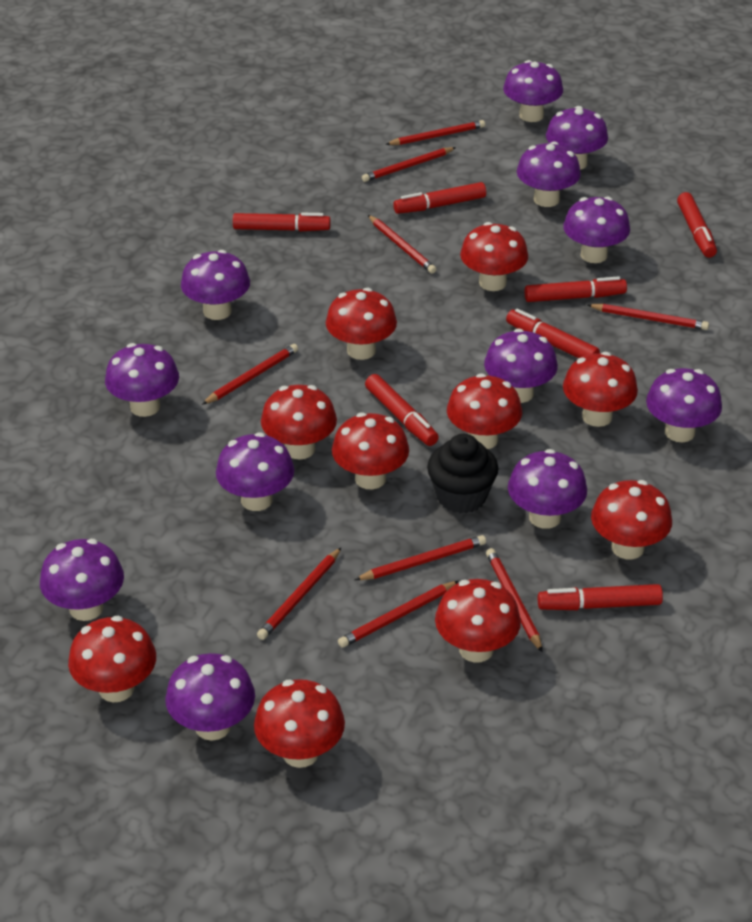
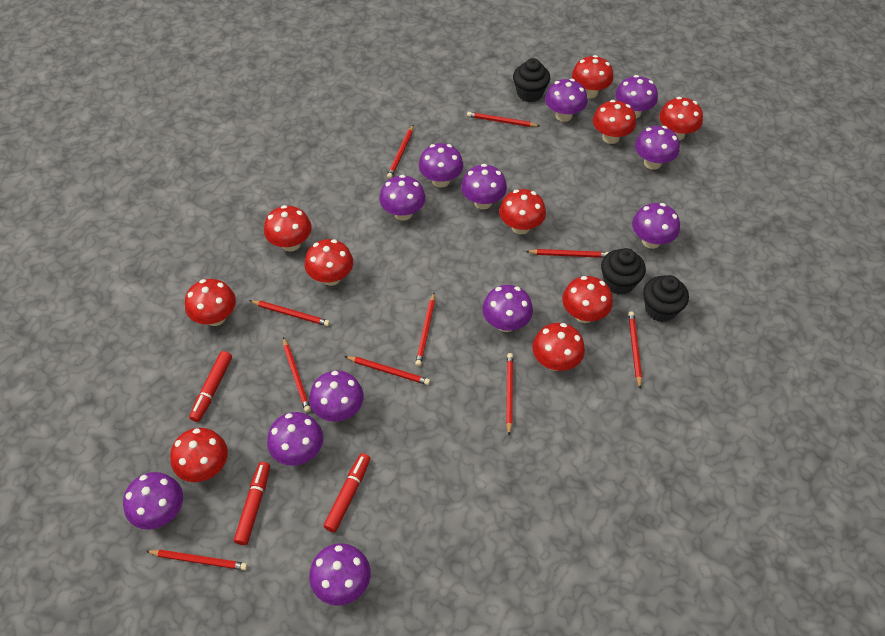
black cupcake: 1 -> 3
red marker: 7 -> 3
red pencil: 9 -> 10

